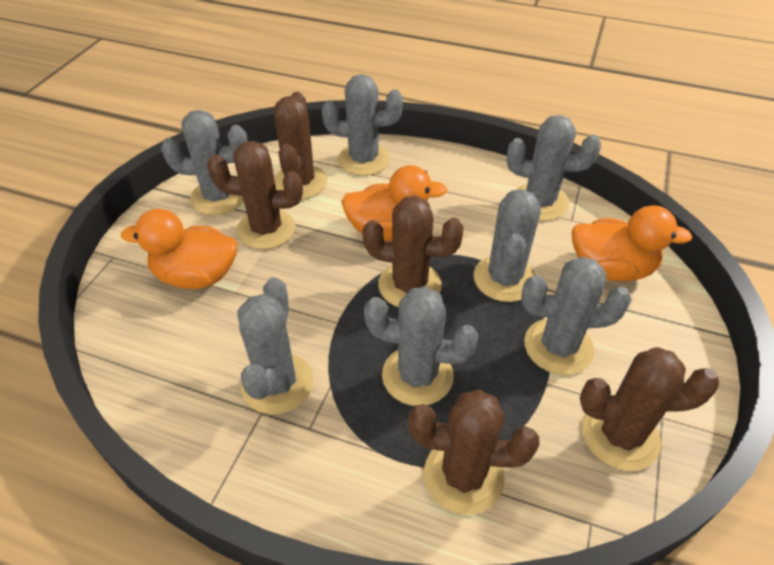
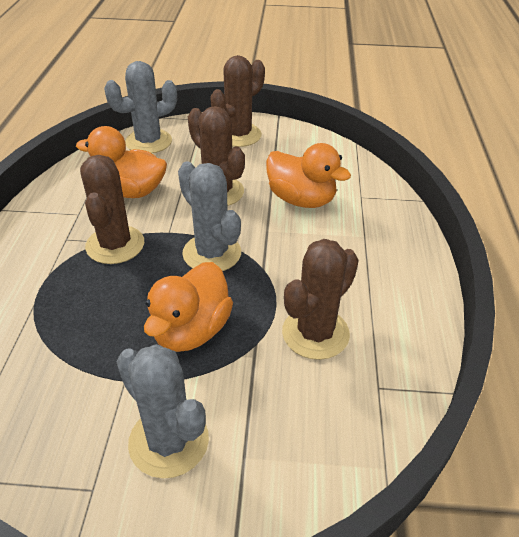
brown cactus: 5 -> 4
grey cactus: 7 -> 3

